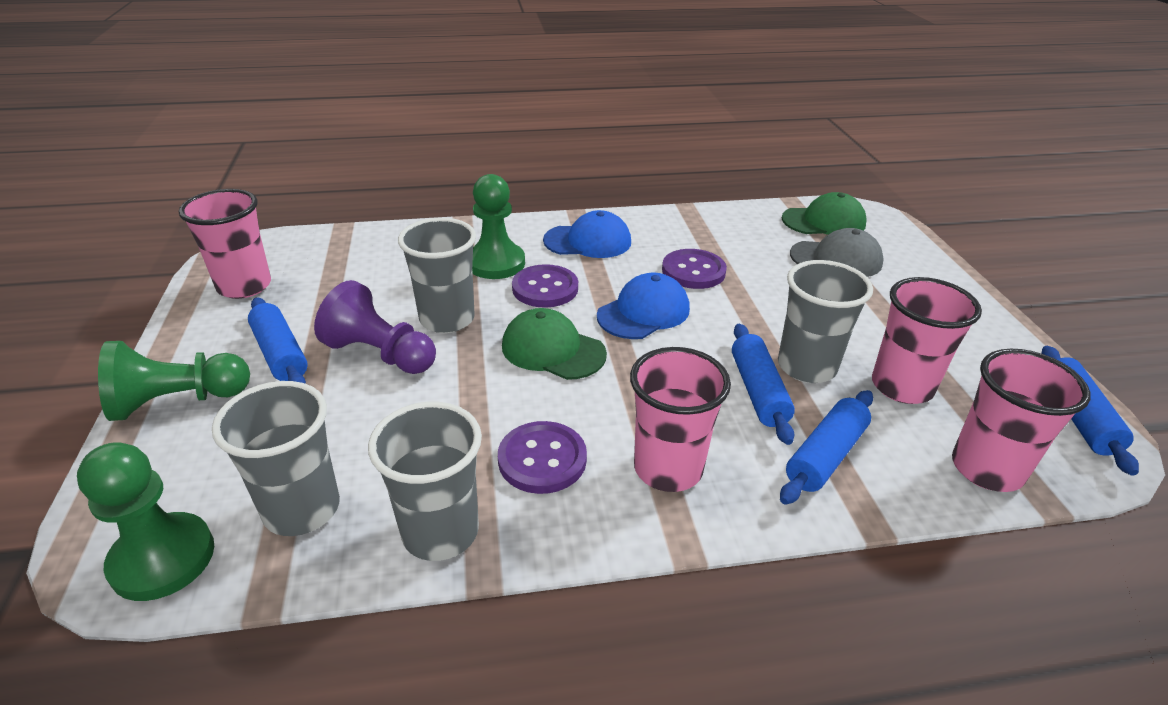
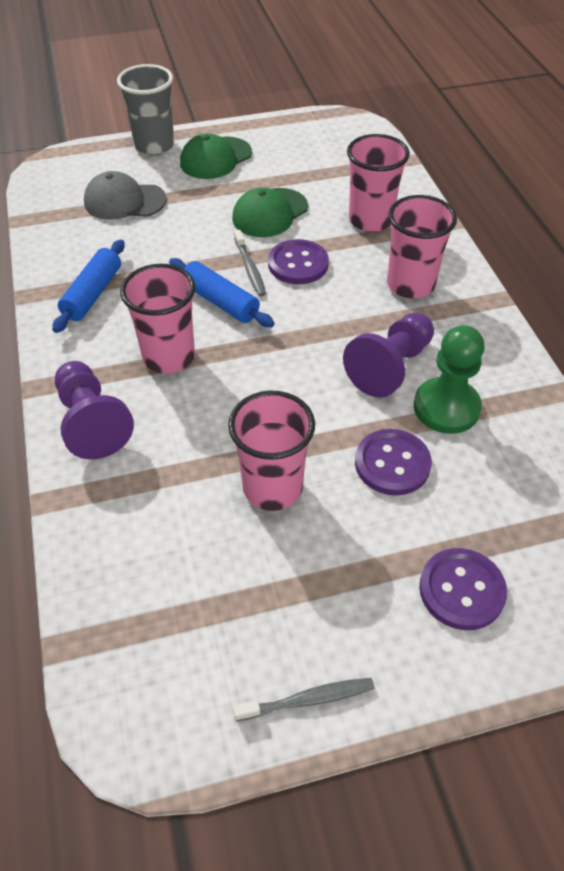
blue cap: 2 -> 0
blue rolling pin: 4 -> 2
green pawn: 3 -> 1
grey cup: 4 -> 1
grey toothbrush: 0 -> 2
purple pawn: 1 -> 2

